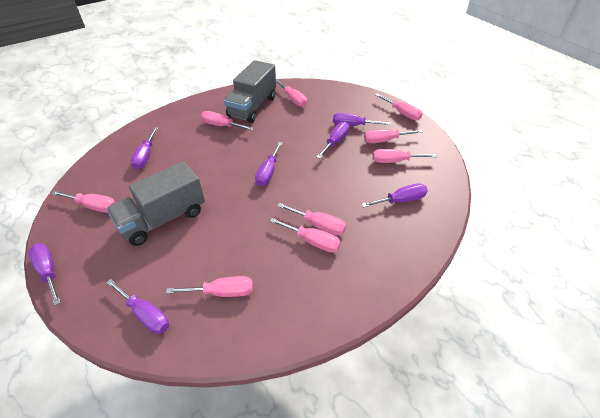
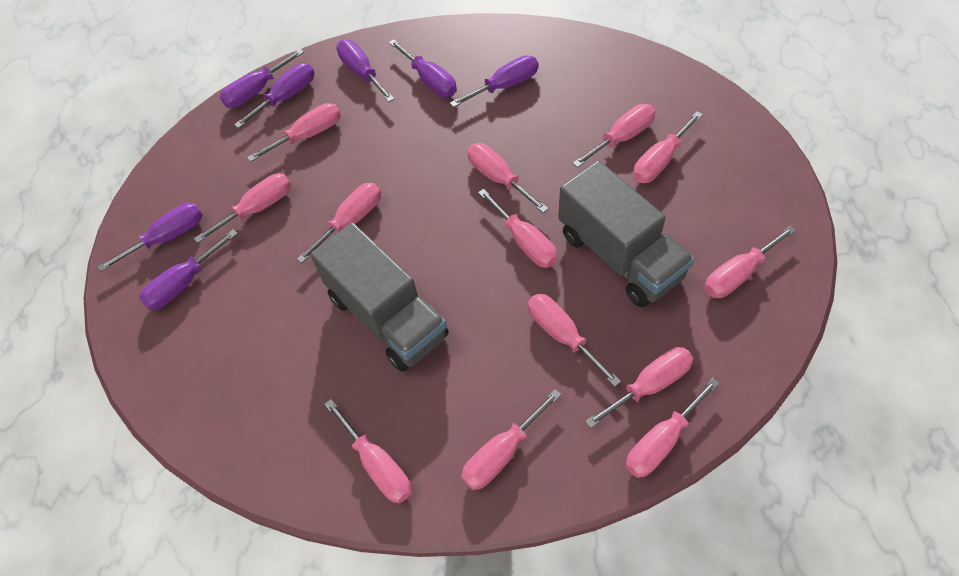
pink screwdriver: 9 -> 13

